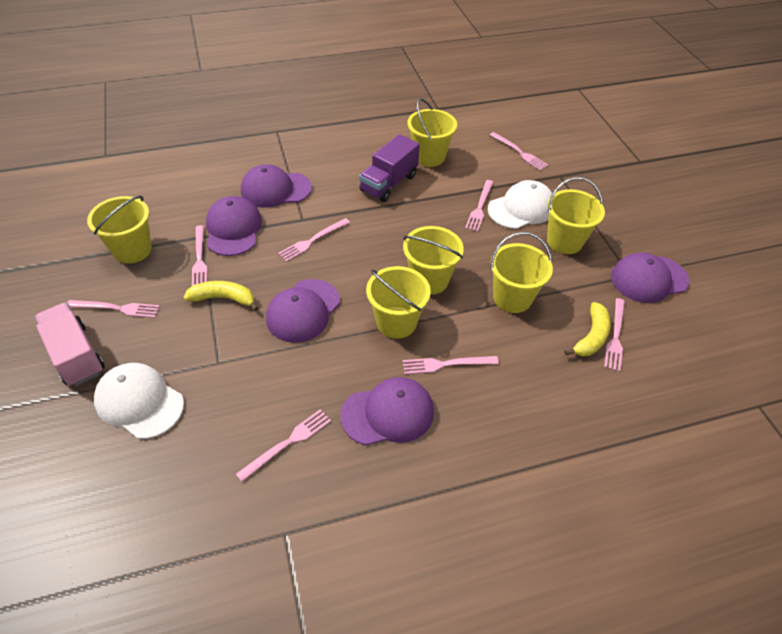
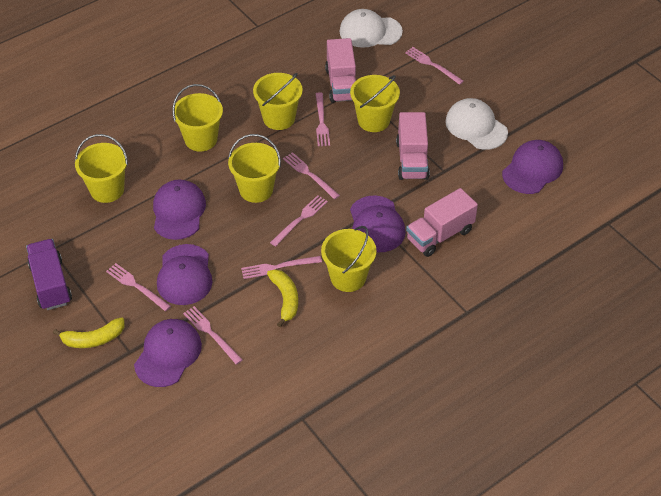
pink fork: 8 -> 7
pink truck: 1 -> 3

